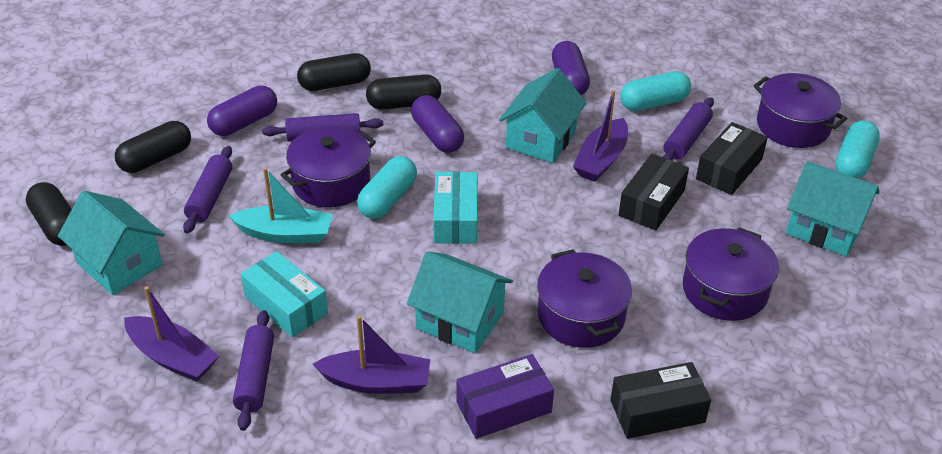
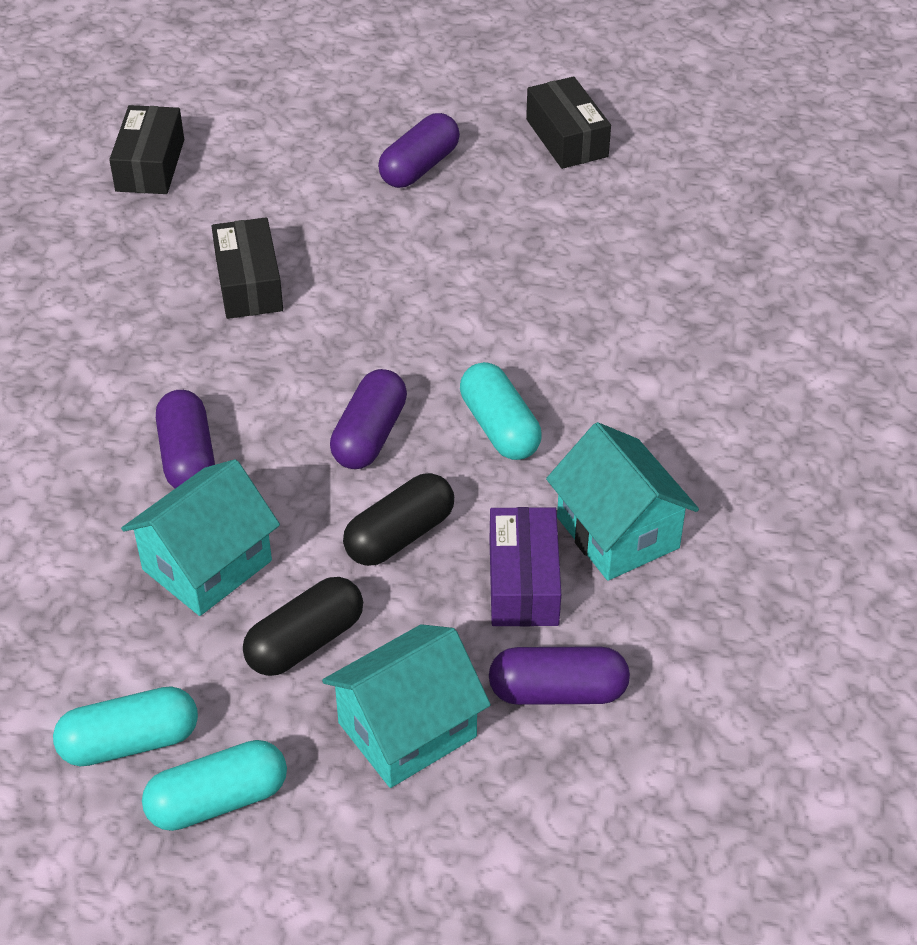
black capsule: 4 -> 2
purple boat: 3 -> 0
purple capsule: 3 -> 4
purple pot: 4 -> 0
purple rolling pin: 4 -> 0
turquoise boat: 1 -> 0
turquoise box: 2 -> 0
turquoise house: 4 -> 3

